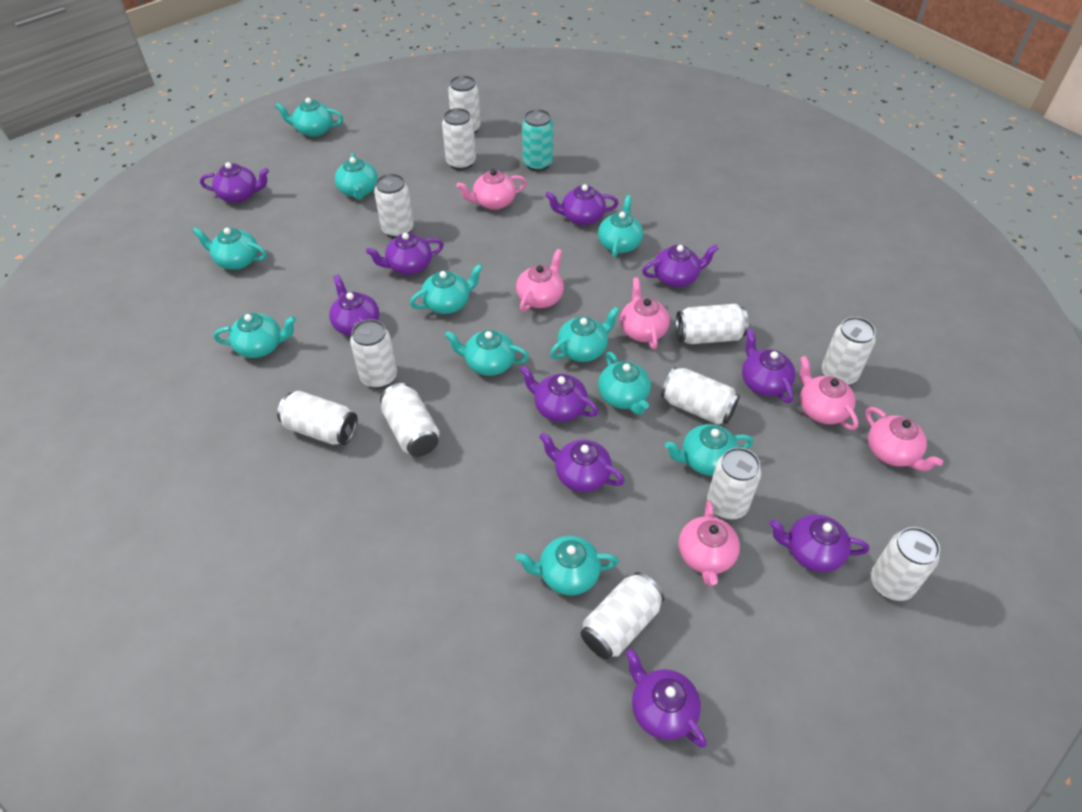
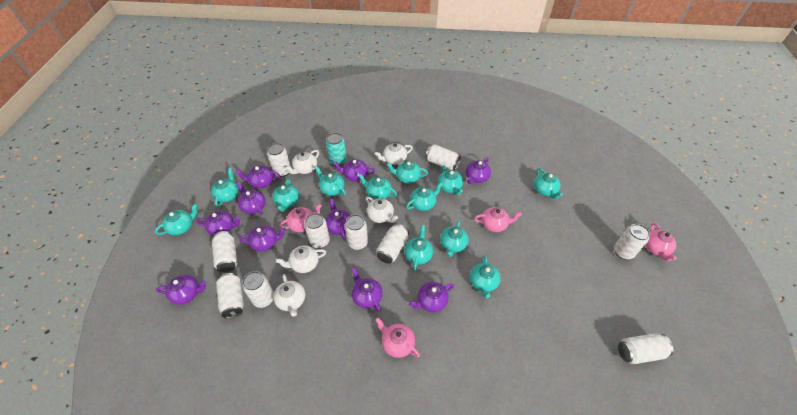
pink teapot: 6 -> 4
turquoise teapot: 11 -> 12
white can: 12 -> 10
white teapot: 0 -> 5

